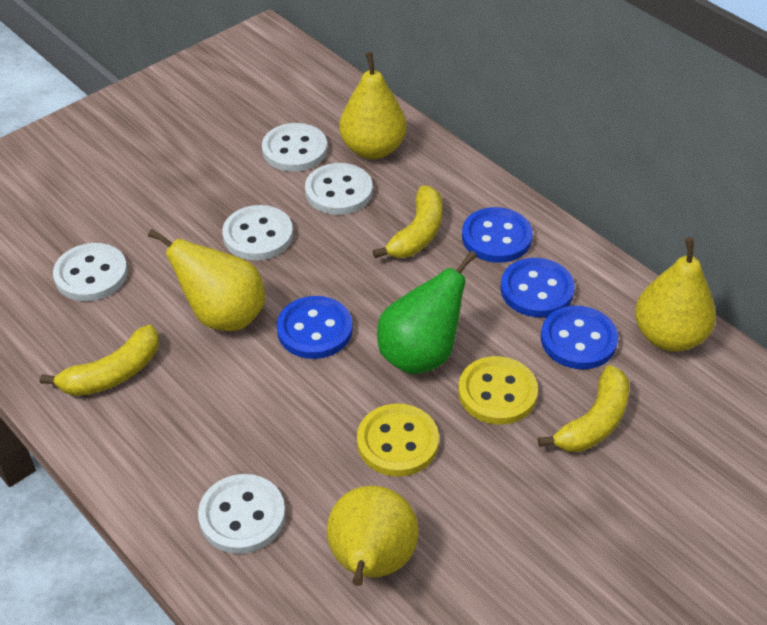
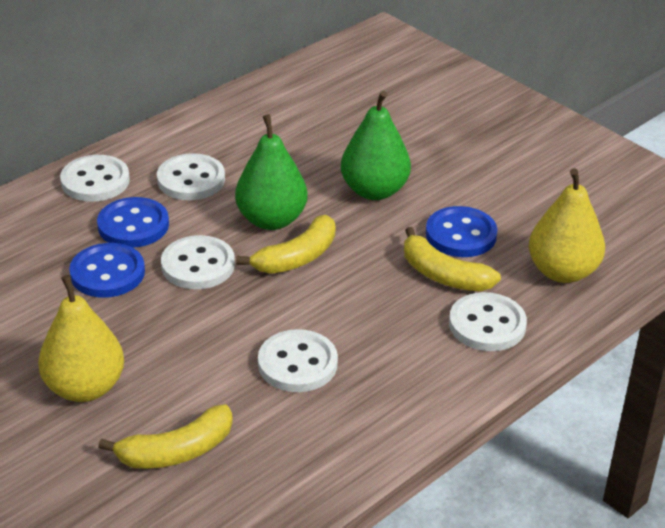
blue button: 4 -> 3
green pear: 1 -> 2
yellow button: 2 -> 0
yellow pear: 4 -> 2

